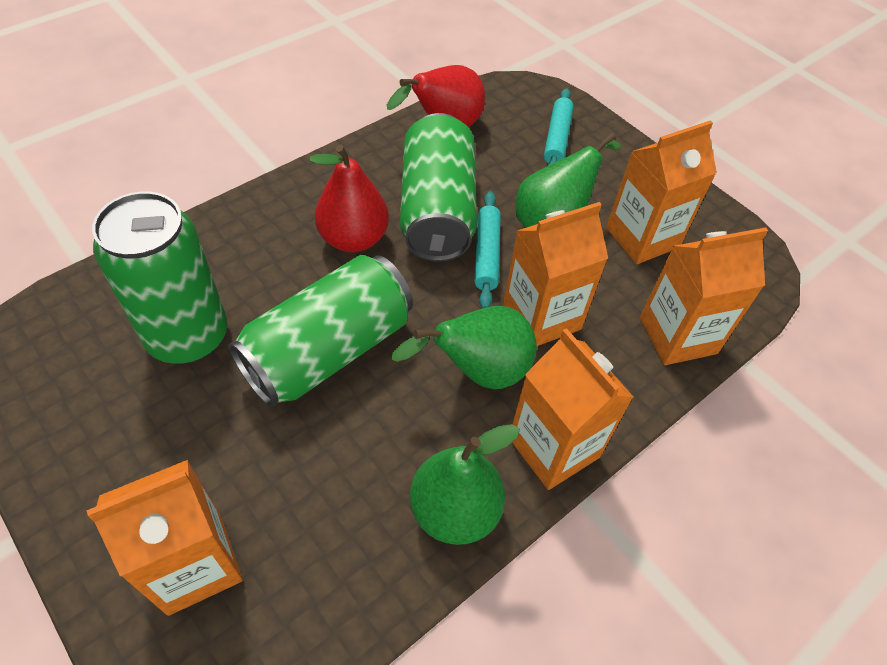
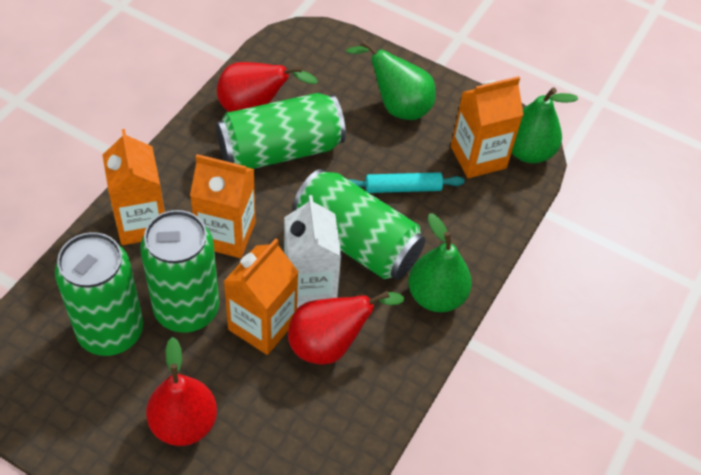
green can: 3 -> 4
orange carton: 5 -> 4
red pear: 2 -> 3
turquoise rolling pin: 2 -> 1
white carton: 0 -> 1

